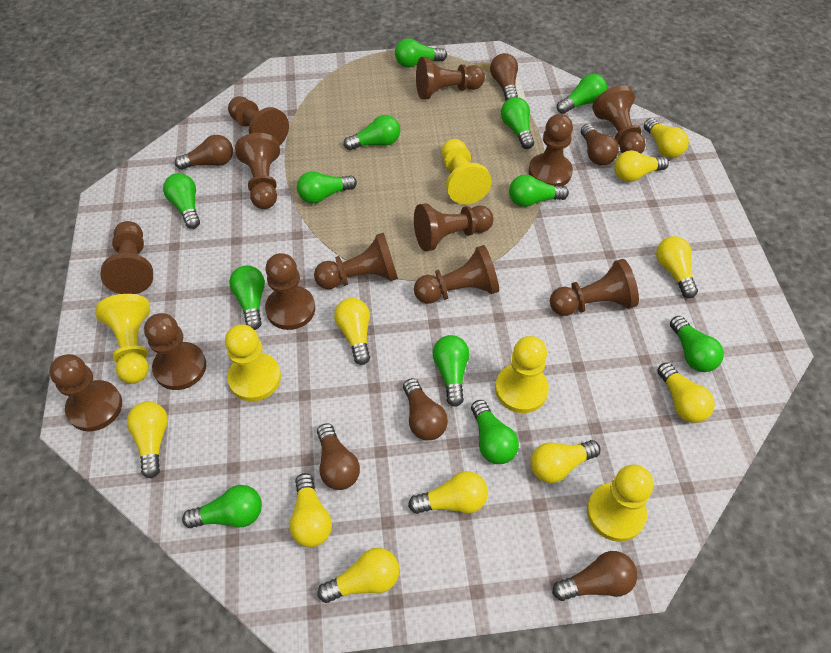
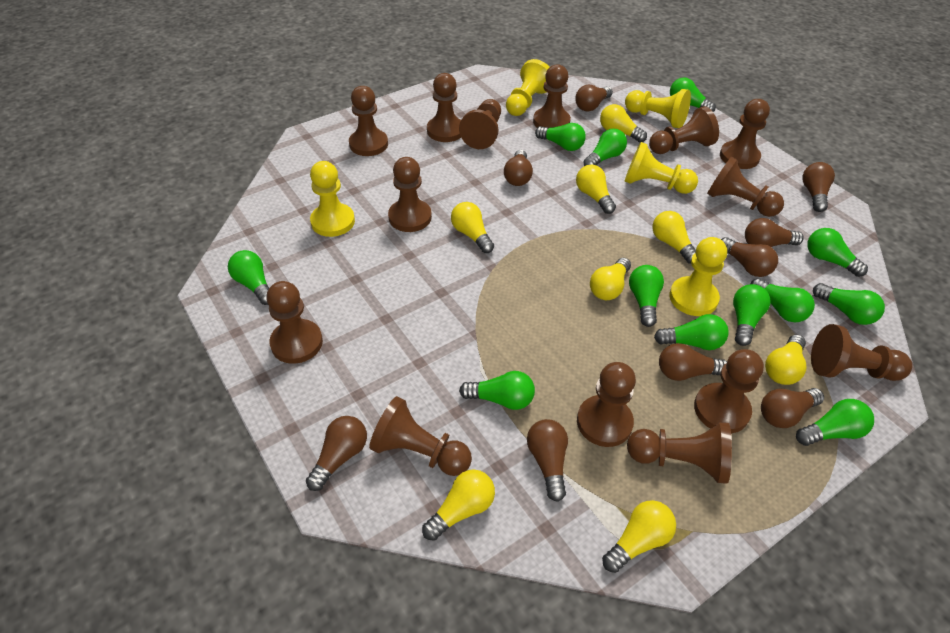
brown light bulb: 6 -> 9
brown pawn: 13 -> 14
yellow light bulb: 10 -> 8

